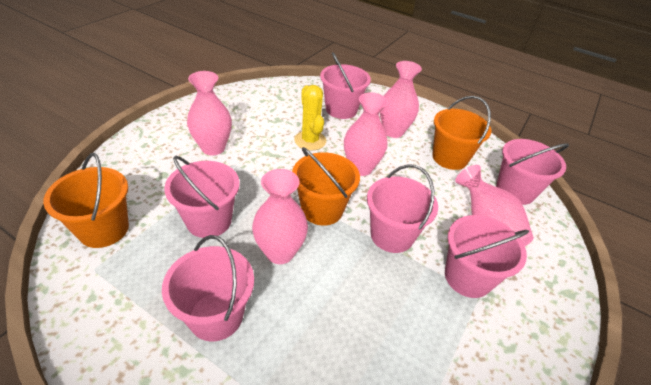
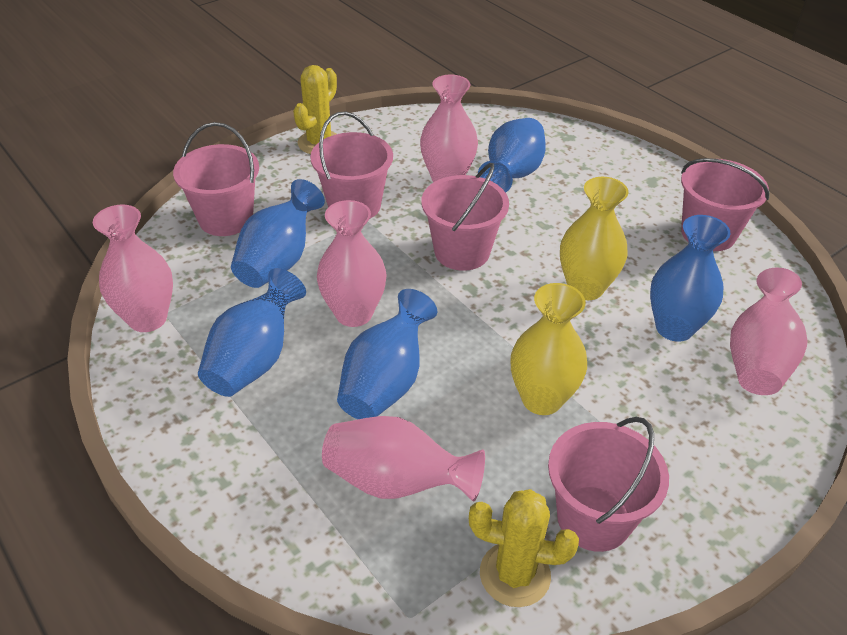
blue vase: 0 -> 5
orange bucket: 3 -> 0
pink bucket: 6 -> 5
yellow cactus: 1 -> 2
yellow vase: 0 -> 2

